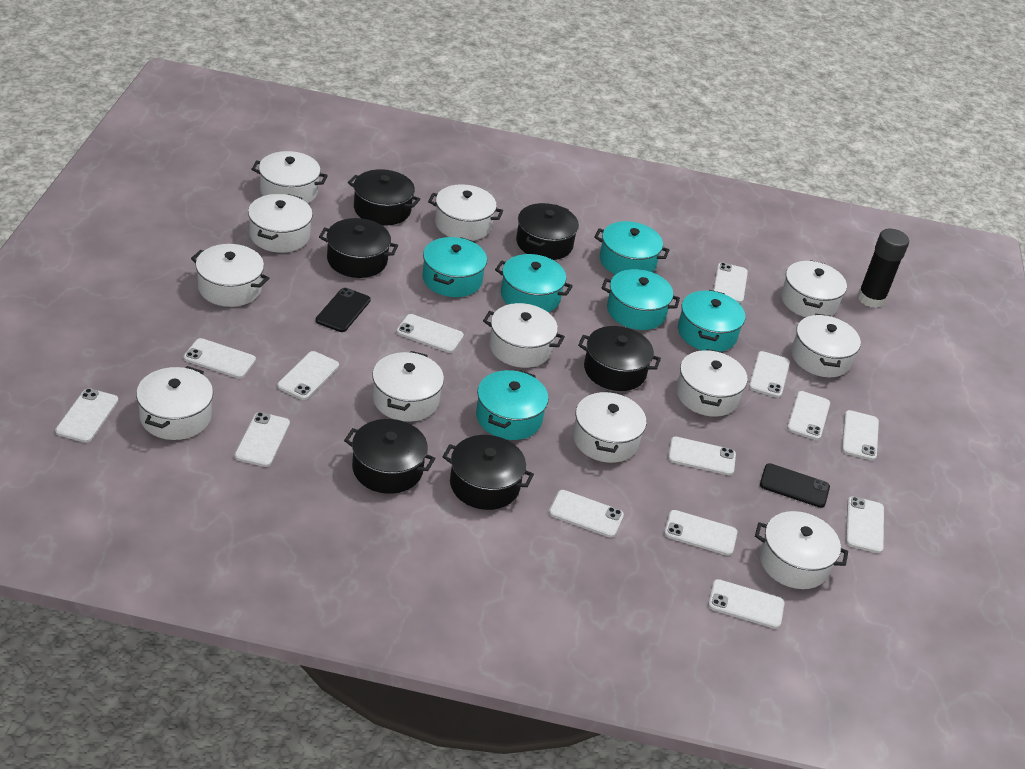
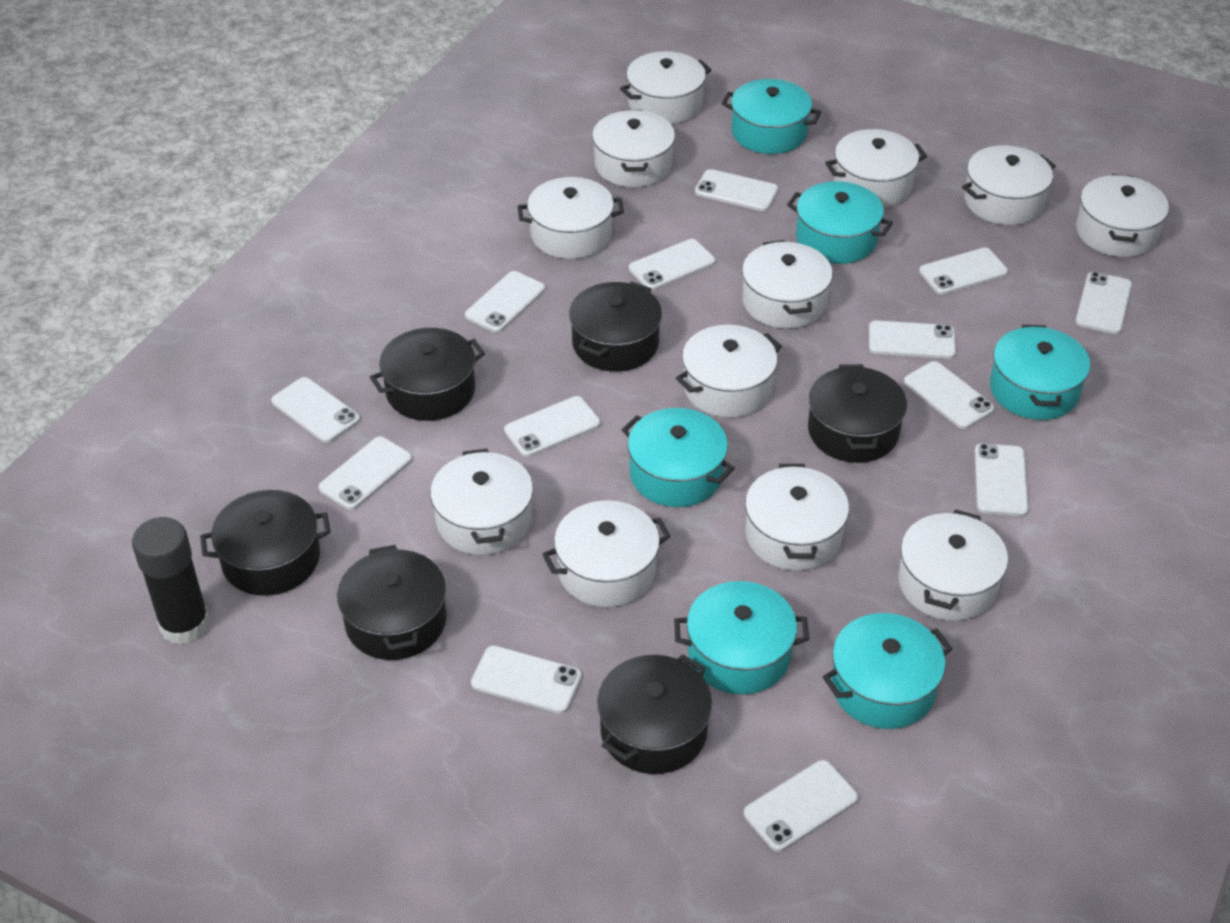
black phone: 2 -> 0
white phone: 14 -> 13

